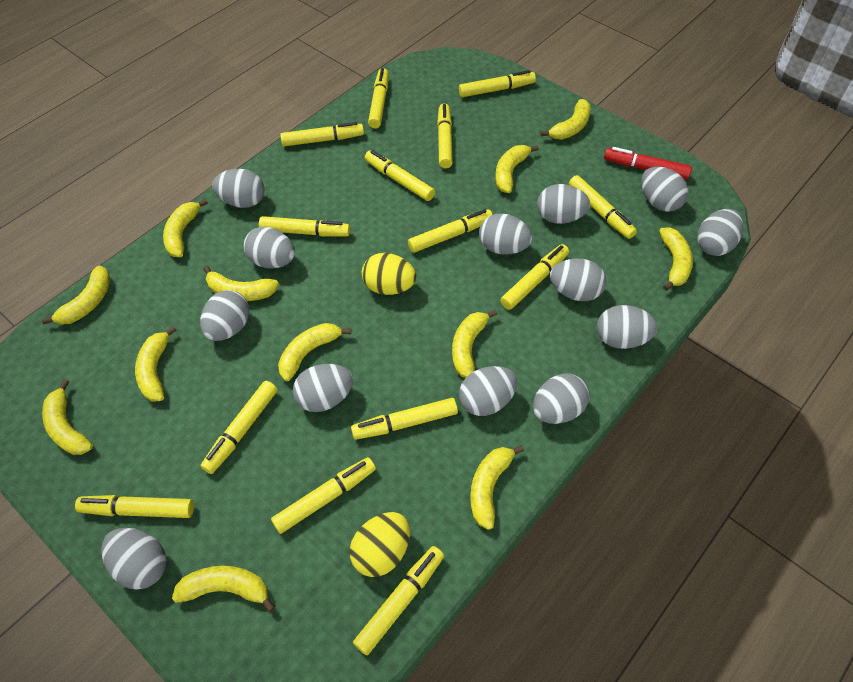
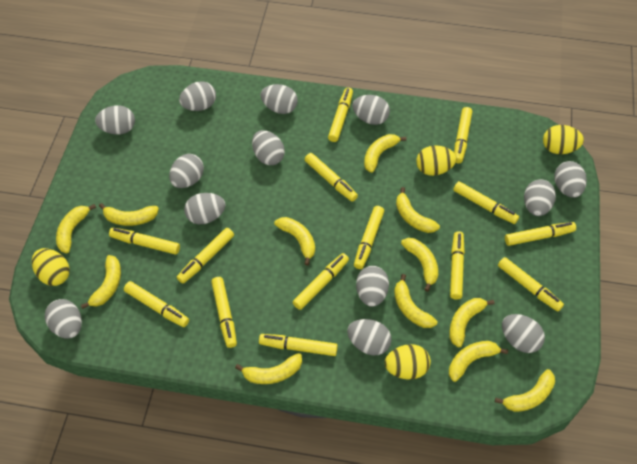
red marker: 1 -> 0
yellow egg: 2 -> 4

